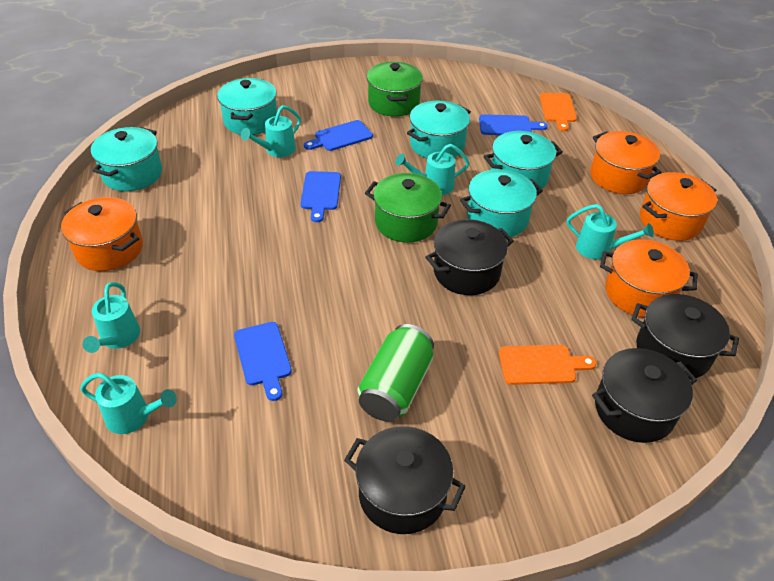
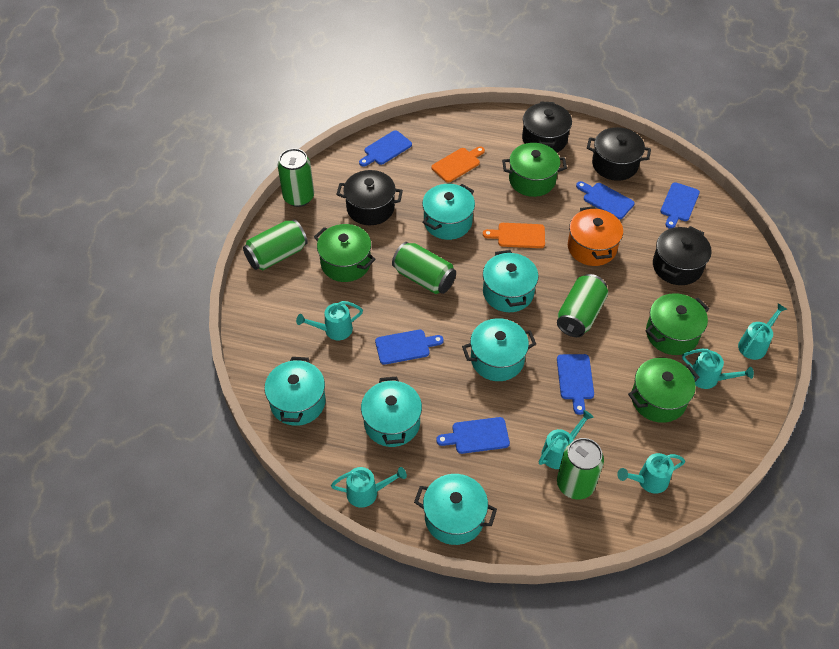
blue cutting board: 4 -> 6
green can: 1 -> 5
green pot: 2 -> 4
orange pot: 4 -> 1
turquoise pot: 5 -> 6
turquoise watering can: 5 -> 6

